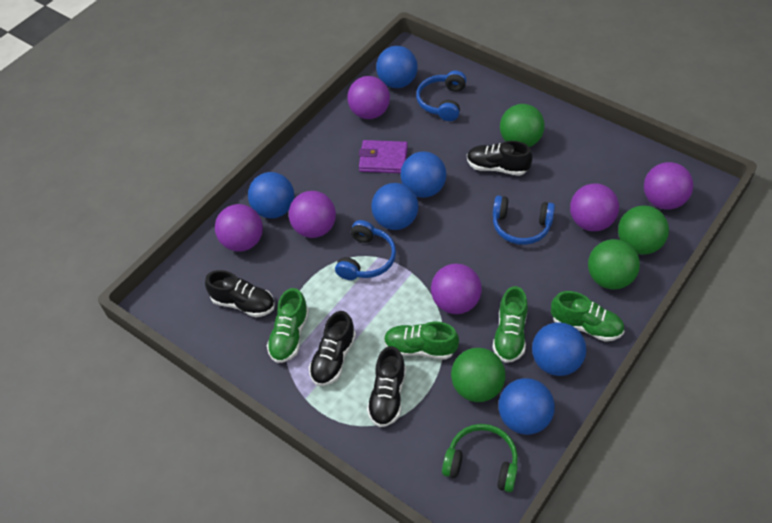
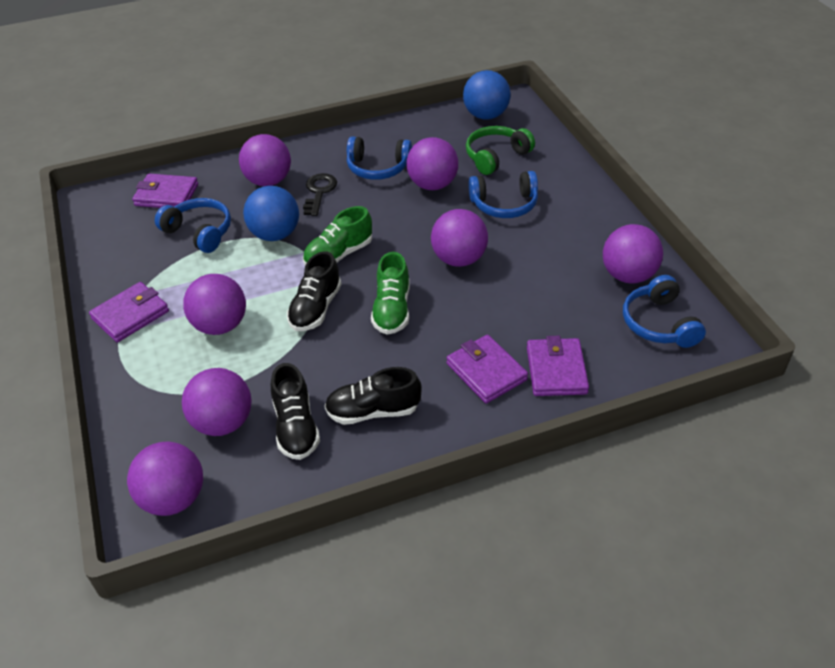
black key: 0 -> 1
black shoe: 4 -> 3
blue ball: 6 -> 2
blue headphones: 3 -> 4
green ball: 4 -> 0
green shoe: 4 -> 2
purple ball: 6 -> 7
purple wallet: 1 -> 4

